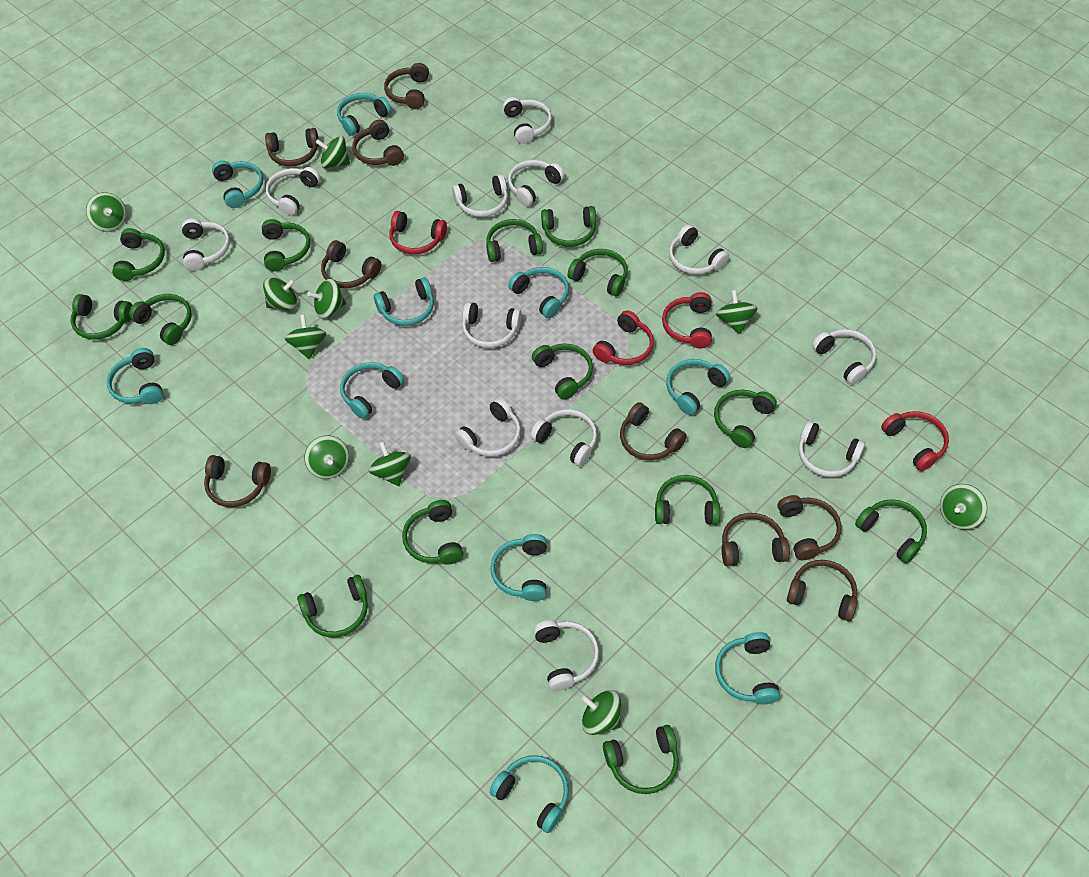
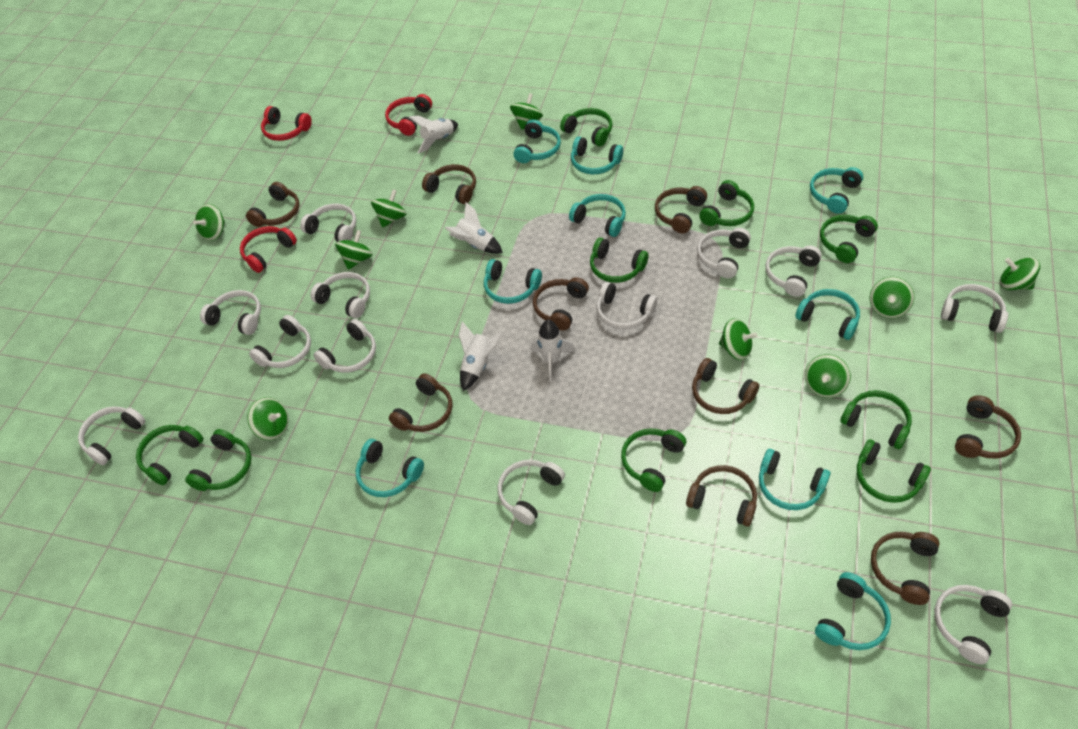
green headphones: 14 -> 9
green spinning top: 10 -> 9
red headphones: 4 -> 3
turquoise headphones: 10 -> 9
white rocket: 0 -> 4

